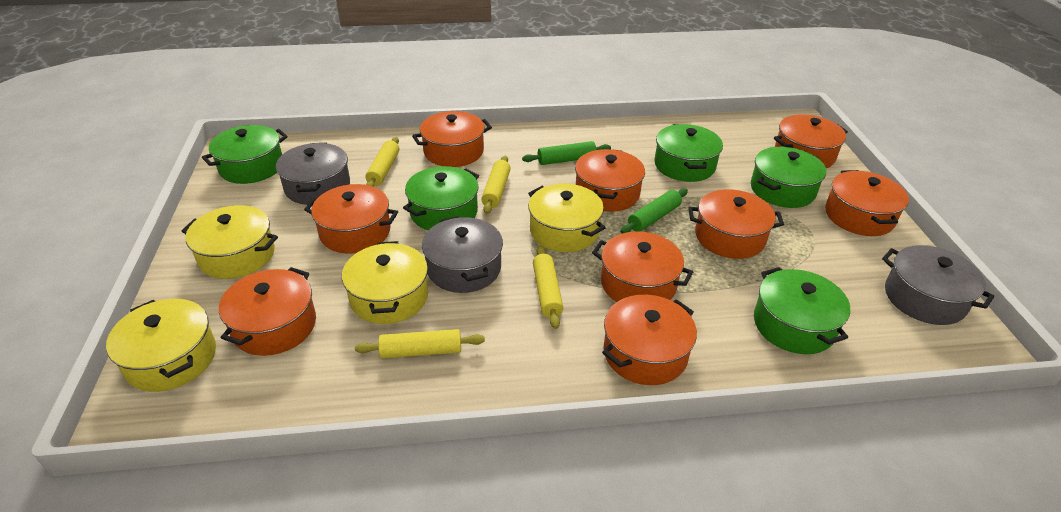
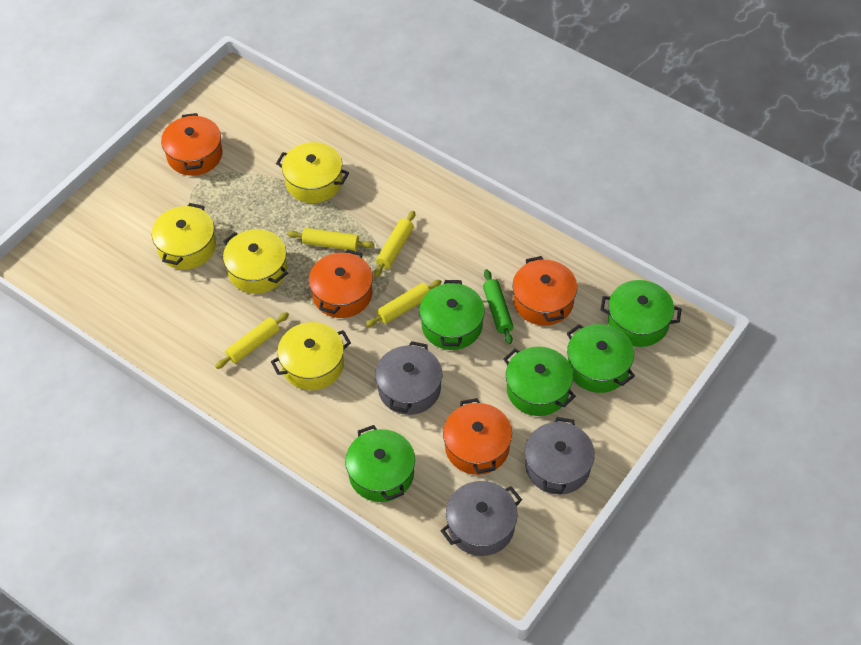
green rolling pin: 2 -> 1
orange pot: 9 -> 4

